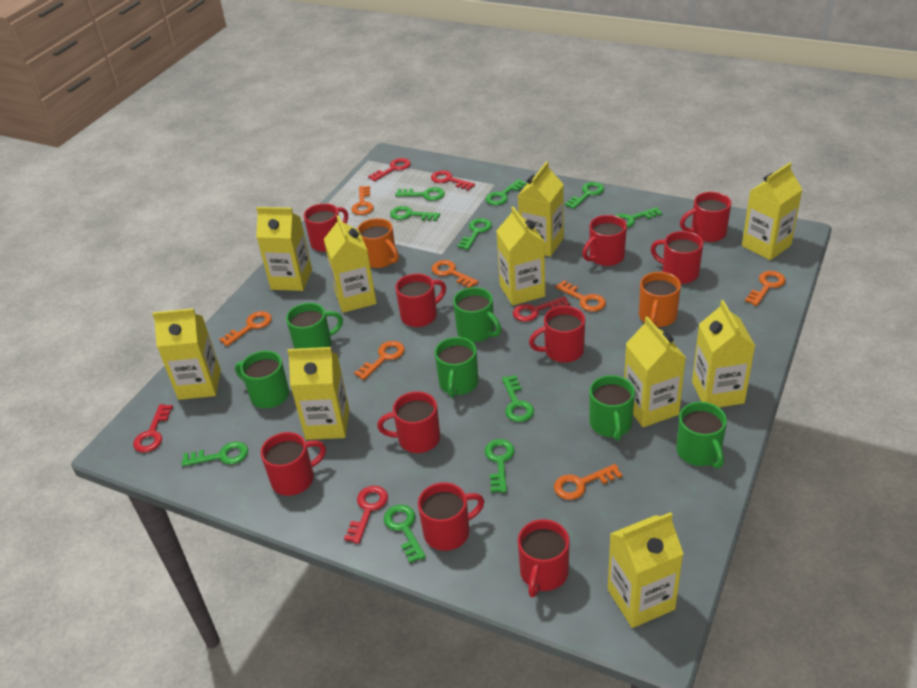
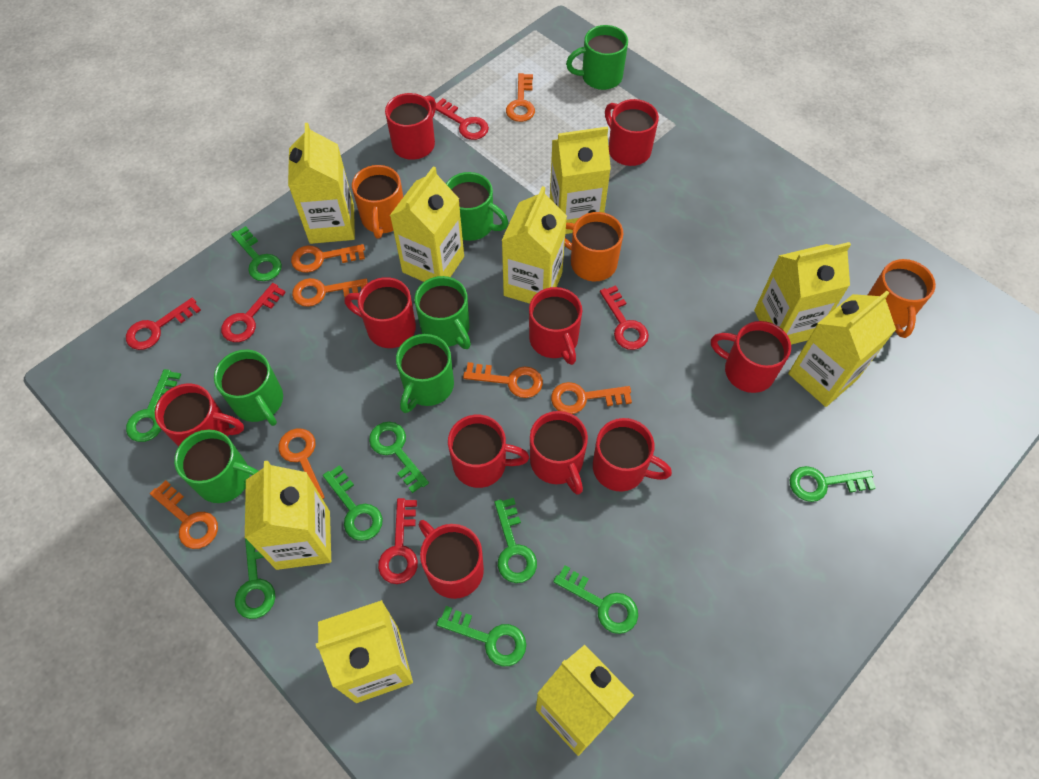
green key: 10 -> 9
orange mug: 2 -> 3
yellow carton: 10 -> 9

